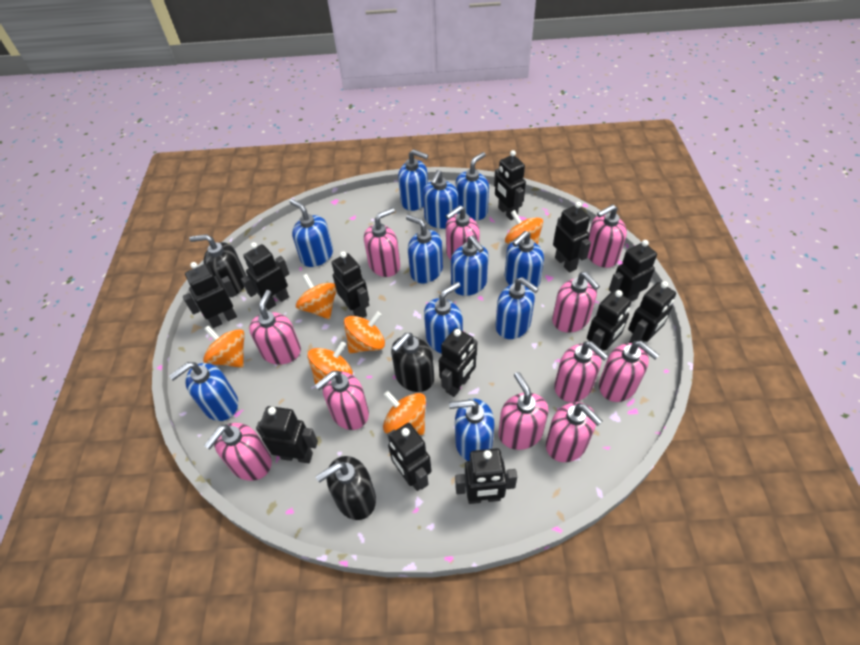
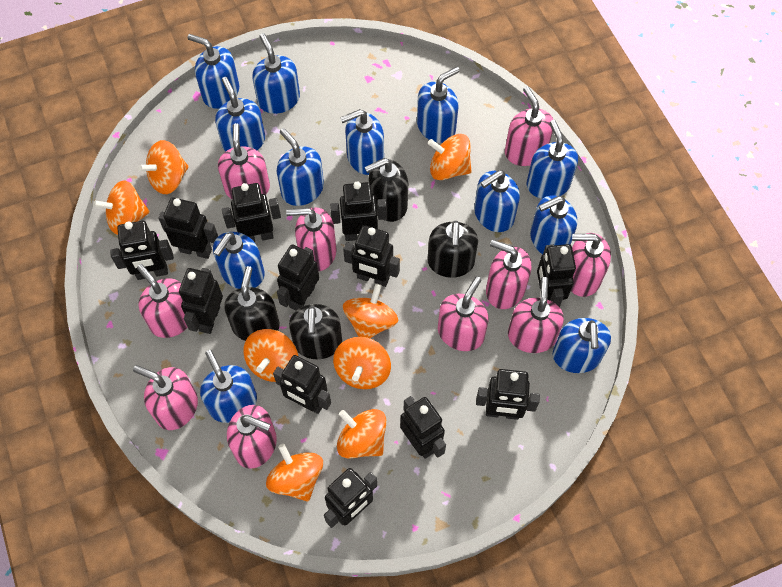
black soap dispenser: 3 -> 4
blue soap dispenser: 11 -> 12
orange spinning top: 6 -> 8
pink soap dispenser: 11 -> 10

